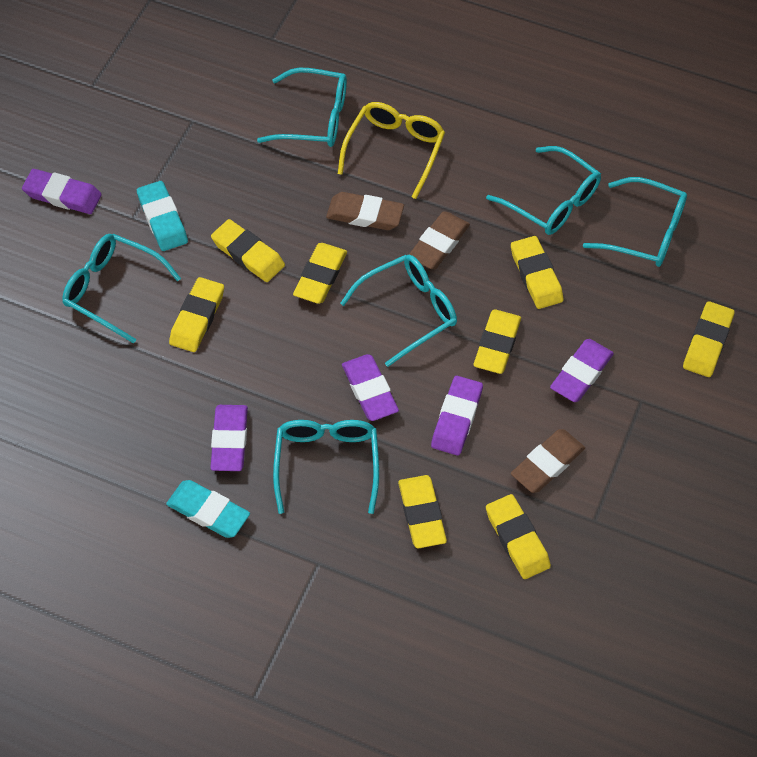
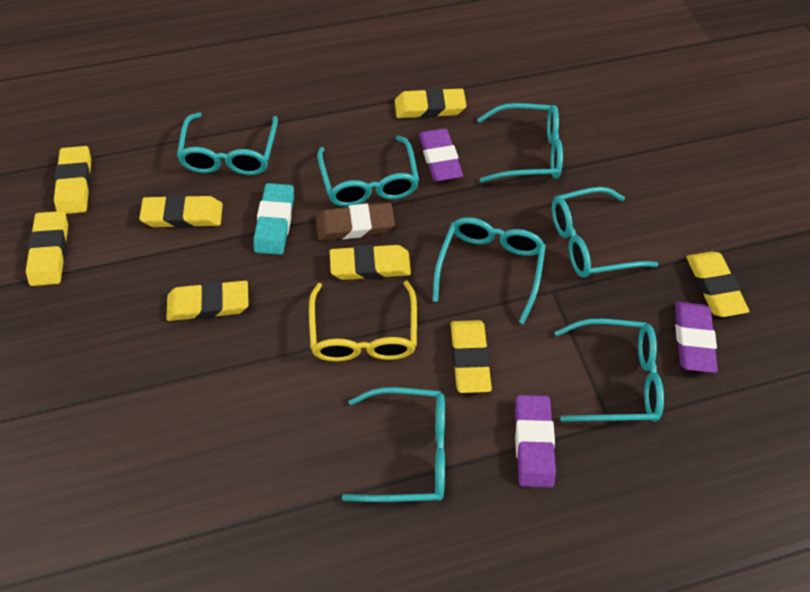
brown eraser: 3 -> 1
purple eraser: 5 -> 3
turquoise eraser: 2 -> 1
turquoise glasses: 6 -> 7

